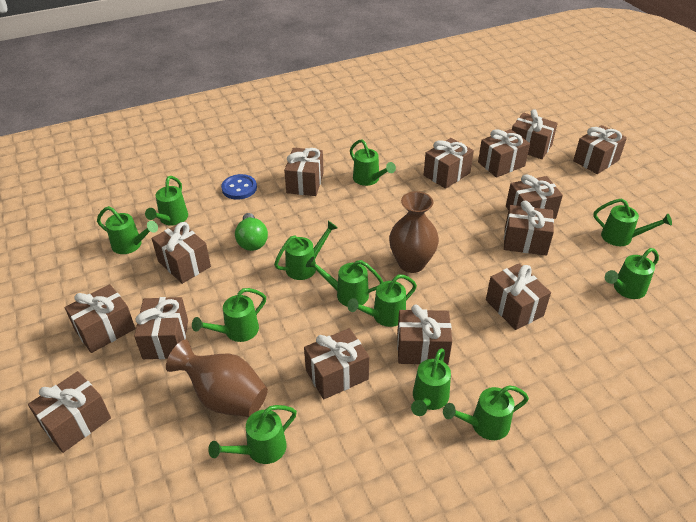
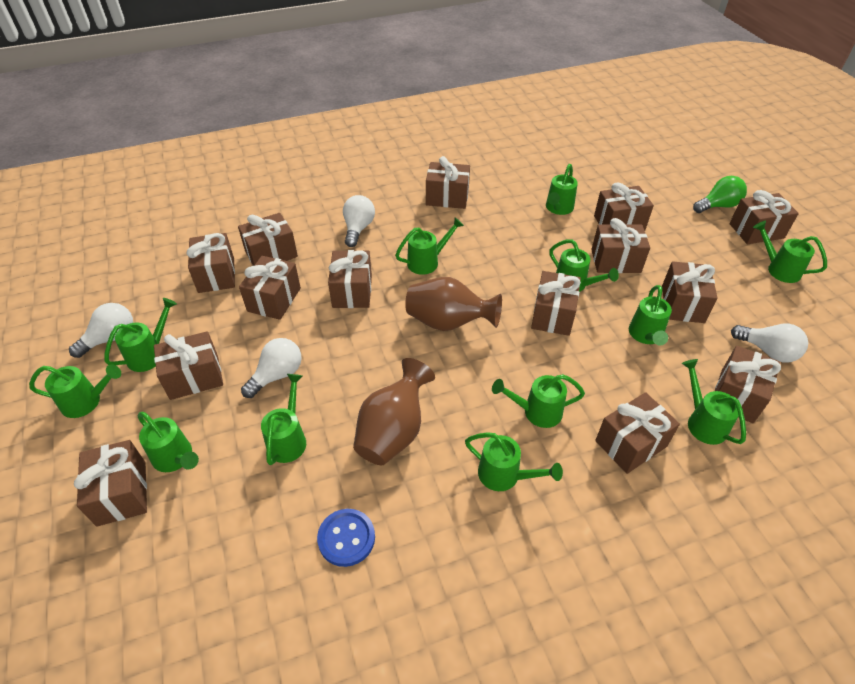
white light bulb: 0 -> 4

